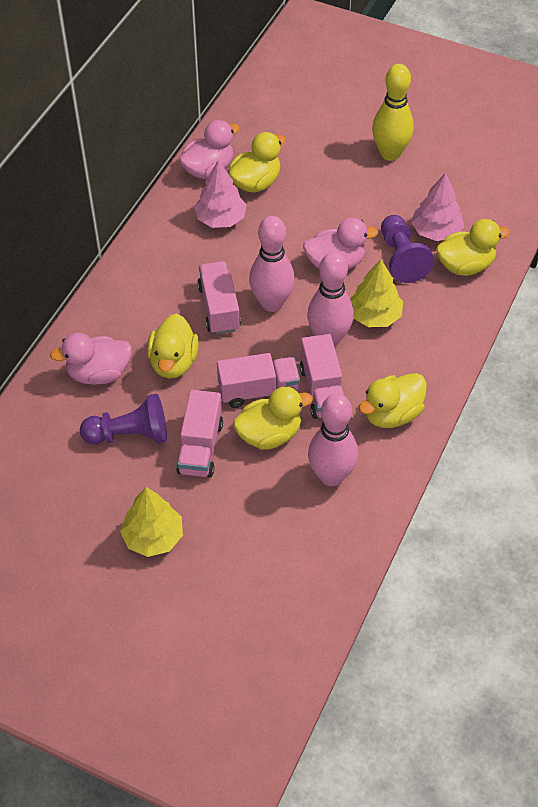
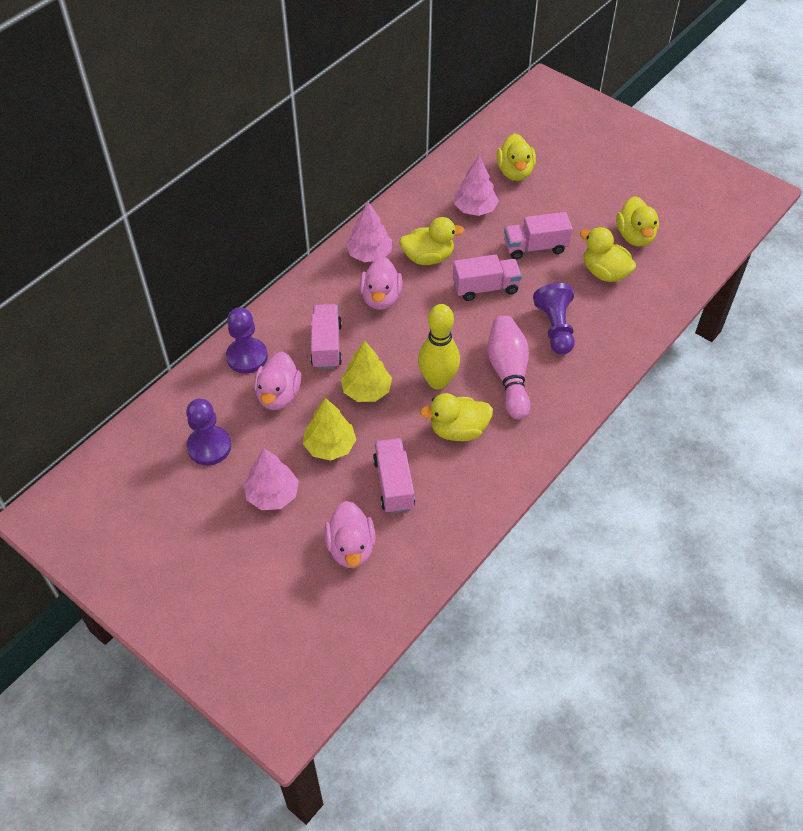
pink bowling pin: 3 -> 1
pink tree: 2 -> 3
purple pawn: 2 -> 3

